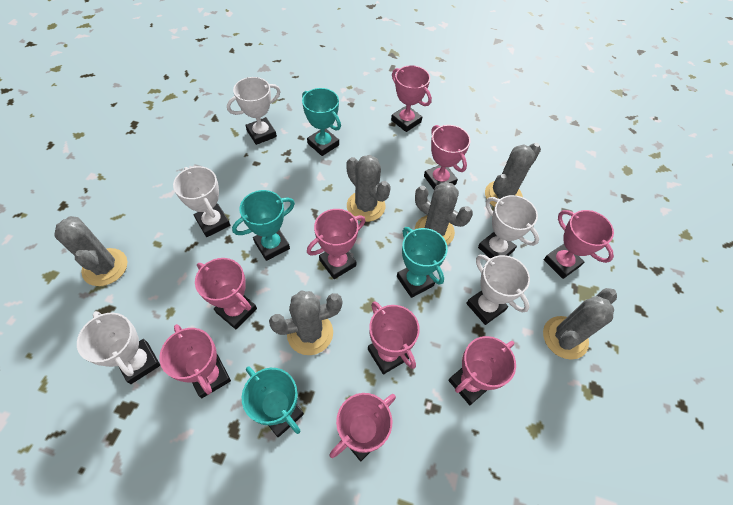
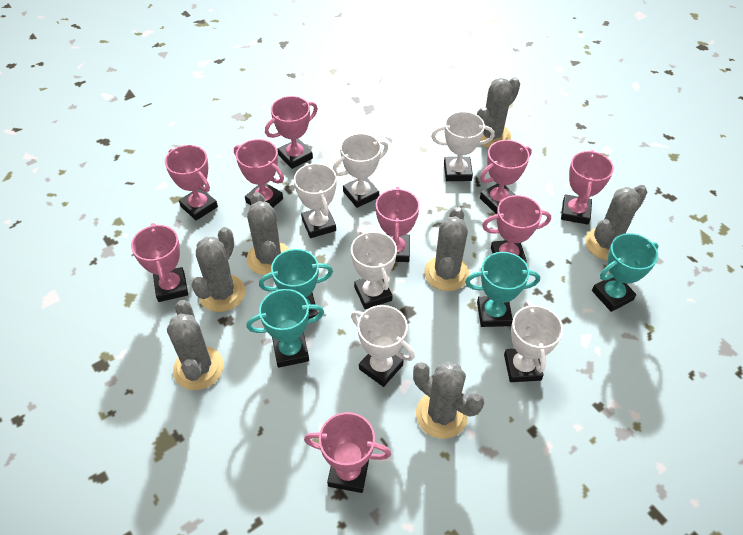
grey cactus: 6 -> 7
white trophy: 5 -> 6

